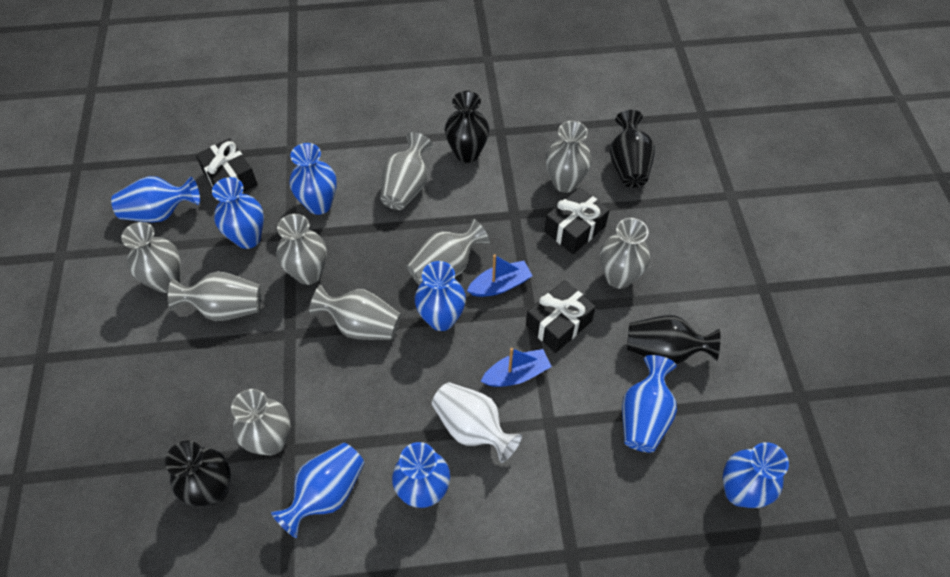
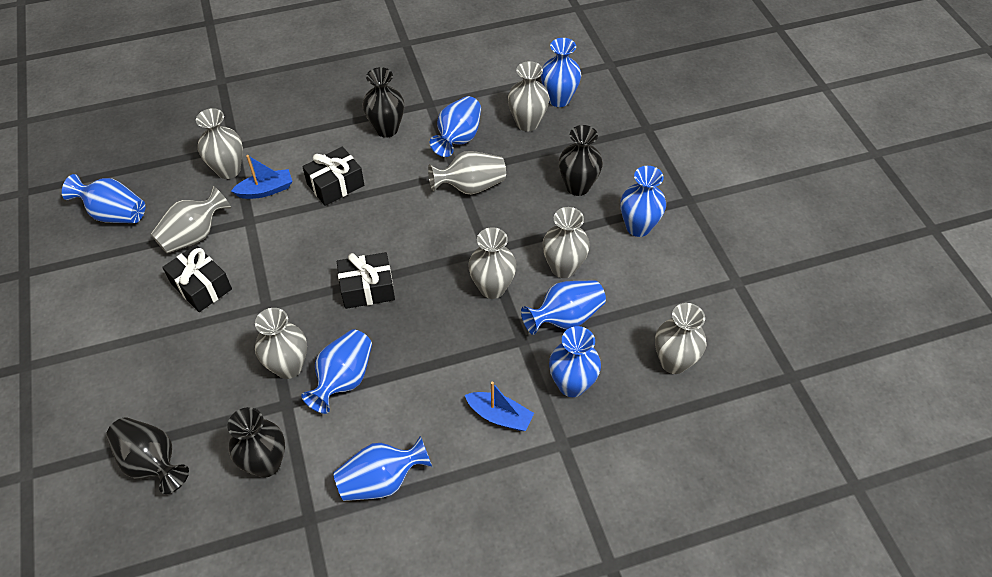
grey vase: 9 -> 8
white vase: 1 -> 0

